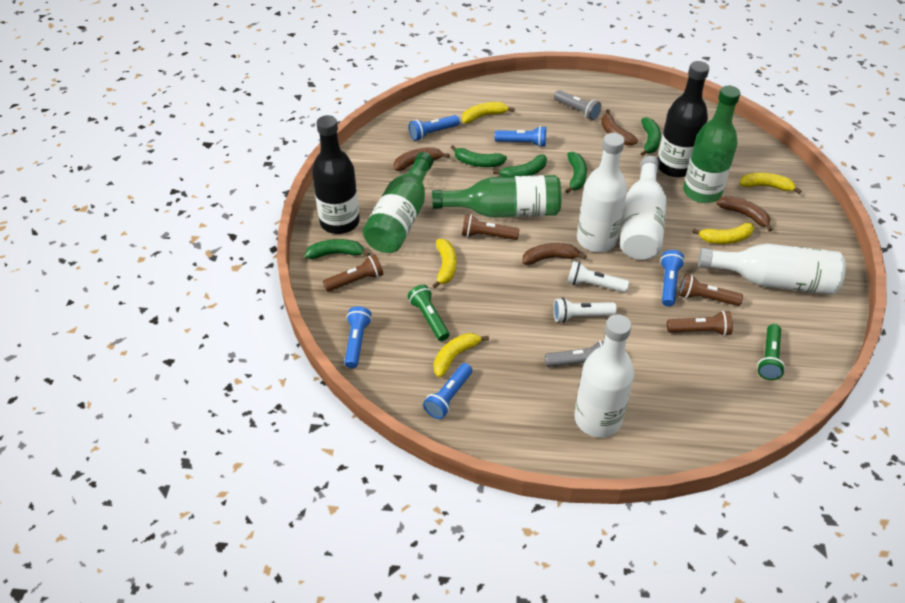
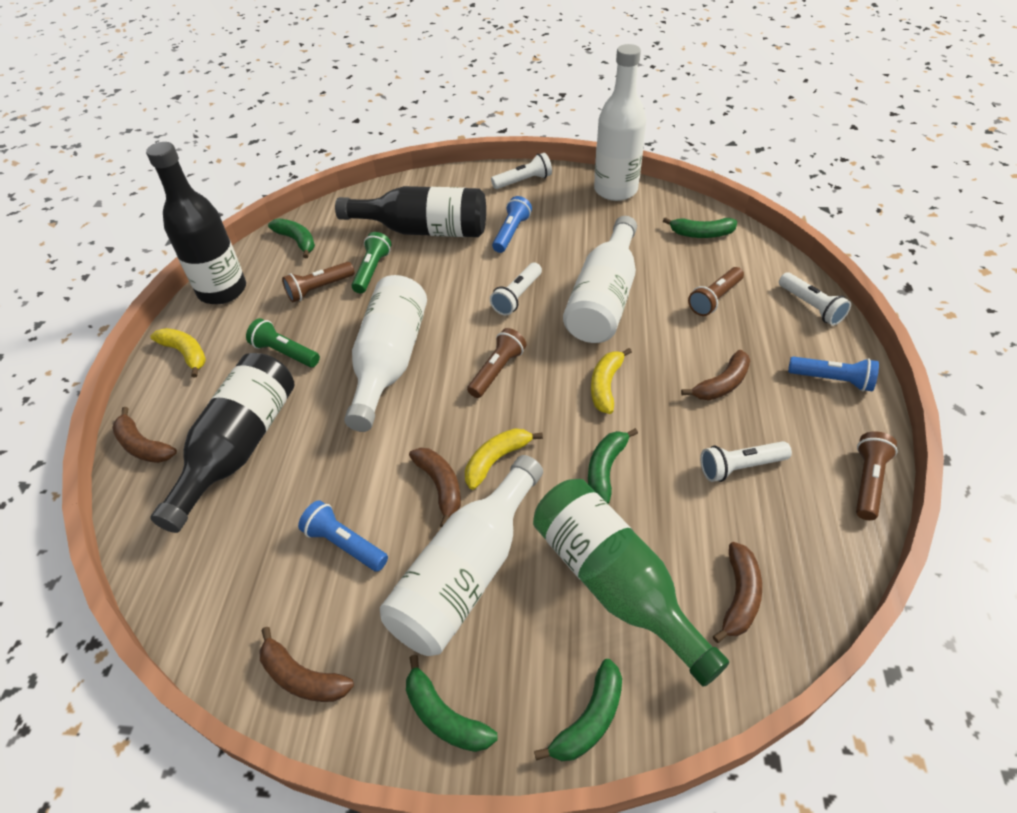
black bottle: 2 -> 3
blue flashlight: 5 -> 3
brown banana: 4 -> 5
green bottle: 3 -> 1
grey flashlight: 2 -> 0
white flashlight: 2 -> 4
yellow banana: 5 -> 3

